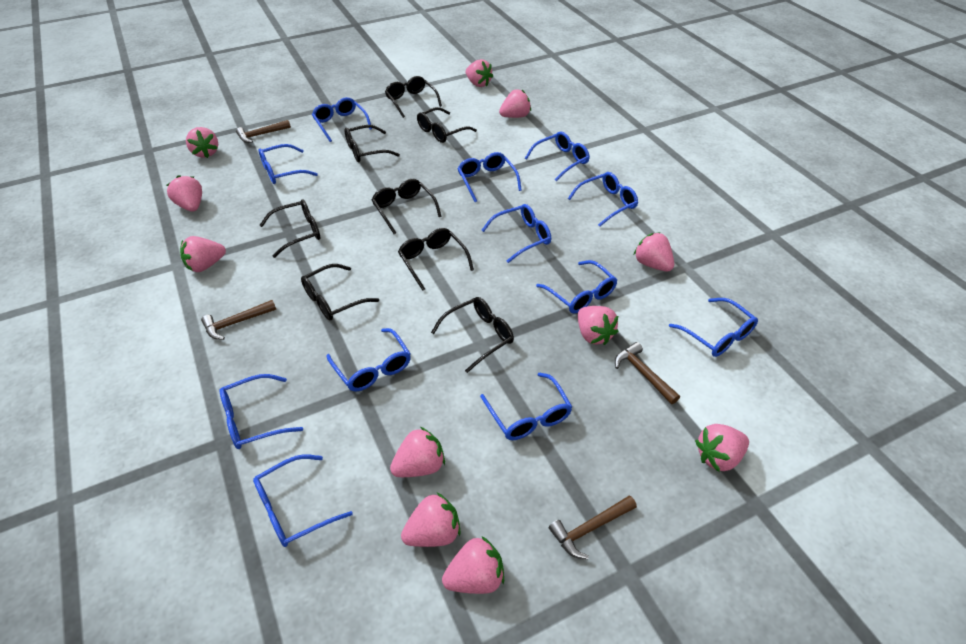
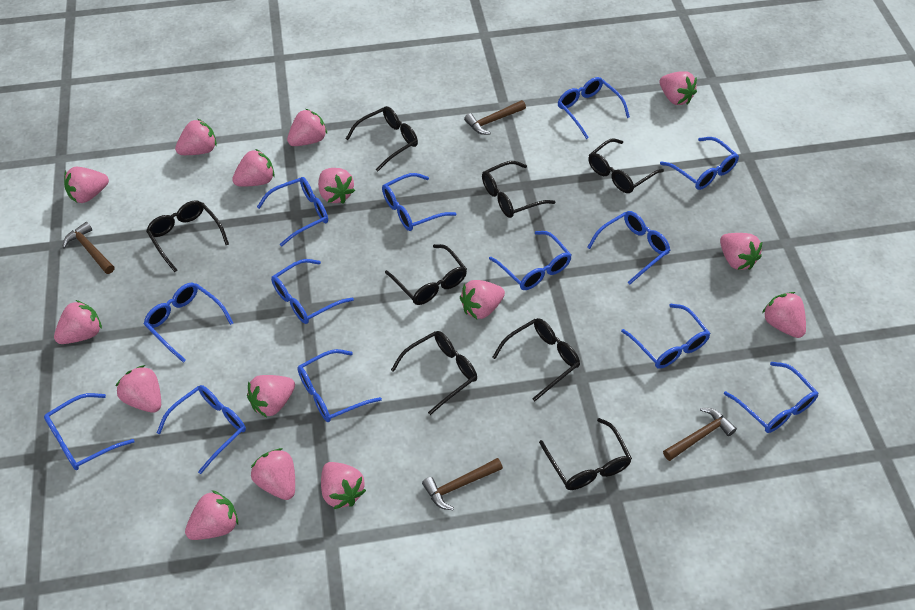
blue glasses: 12 -> 13
pink strawberry: 11 -> 15

